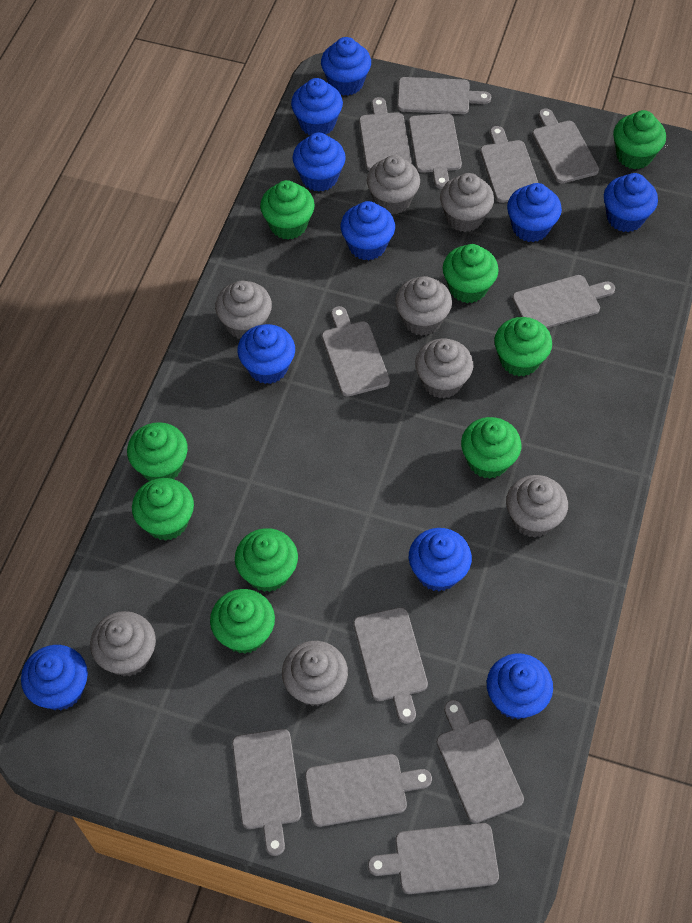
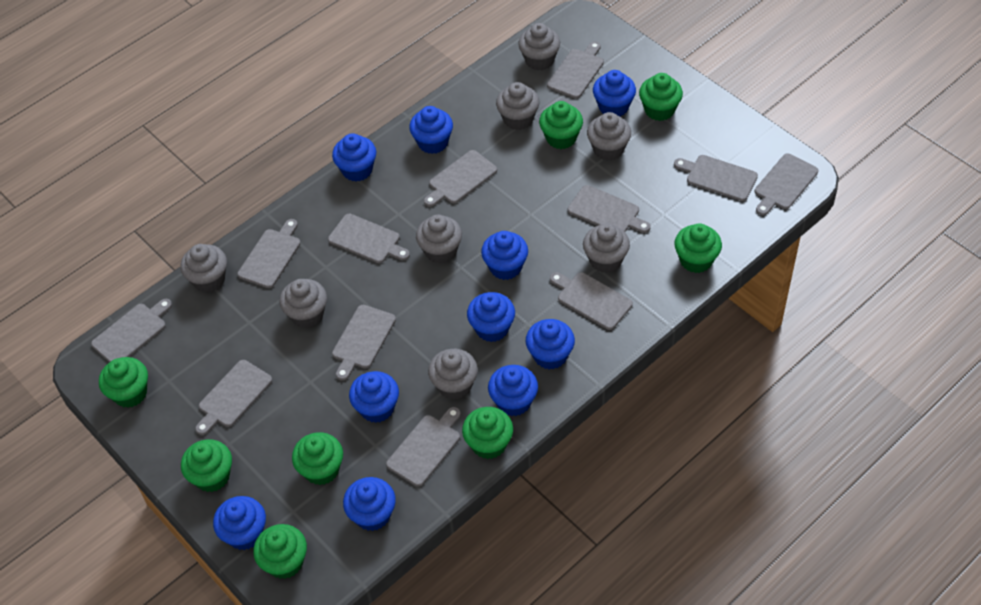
green cupcake: 9 -> 8

